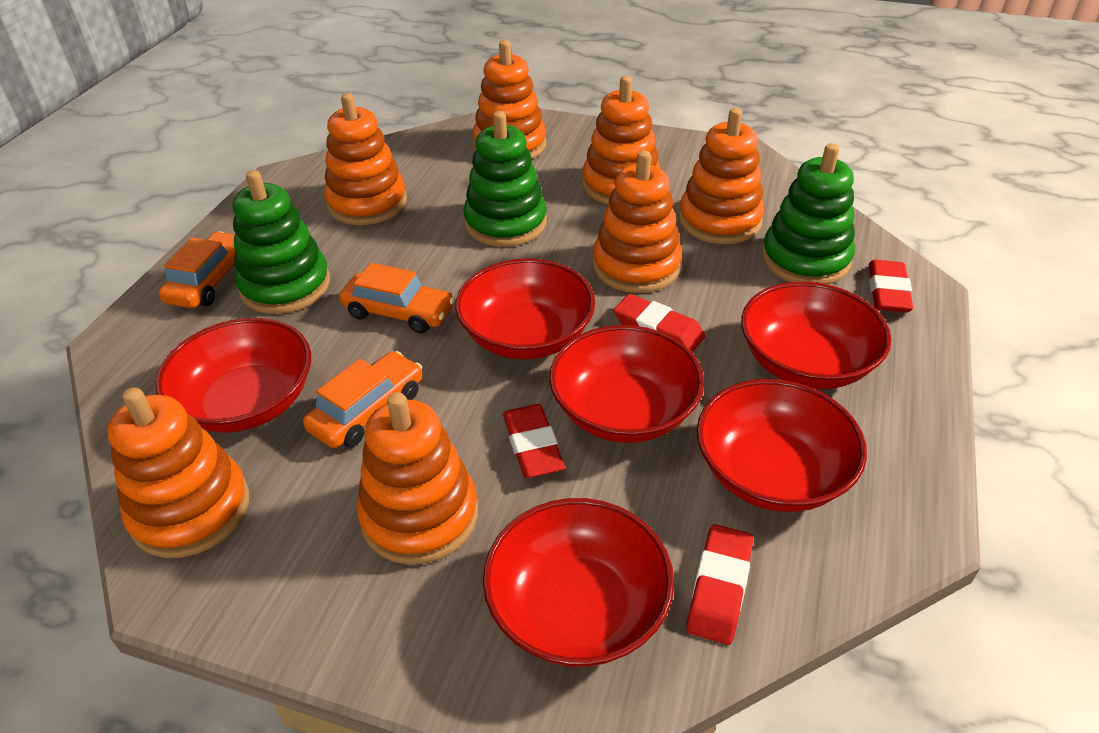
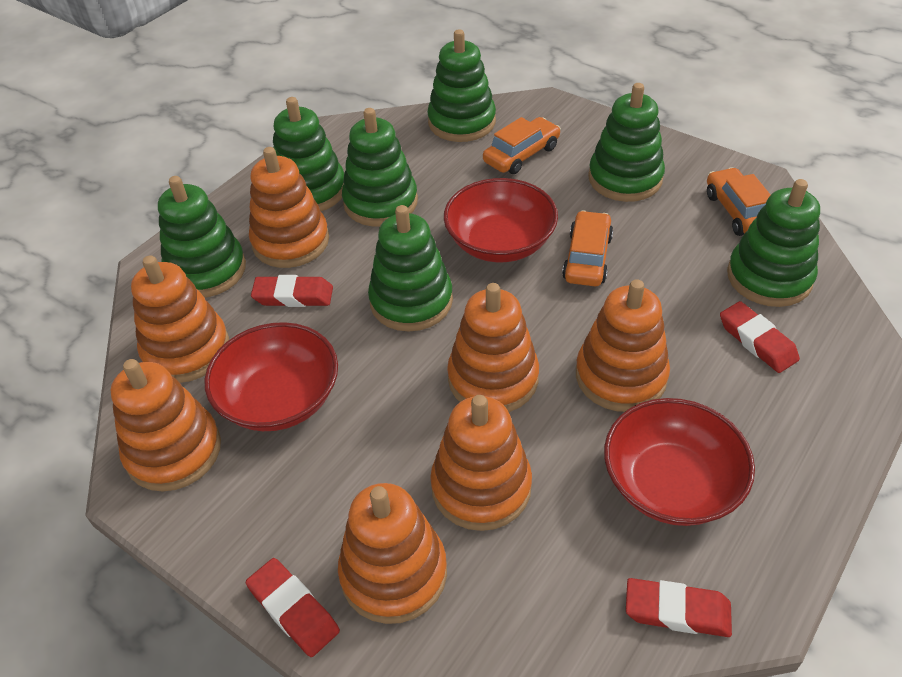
green stacking toy: 3 -> 7
red bowl: 6 -> 3

